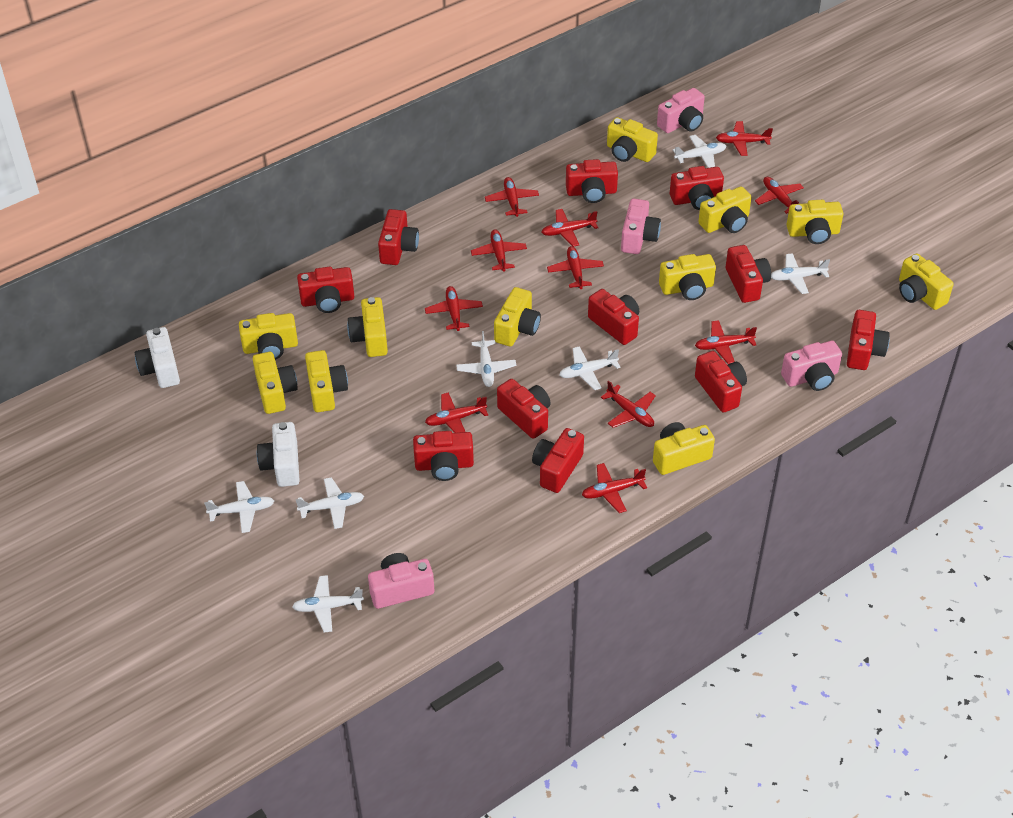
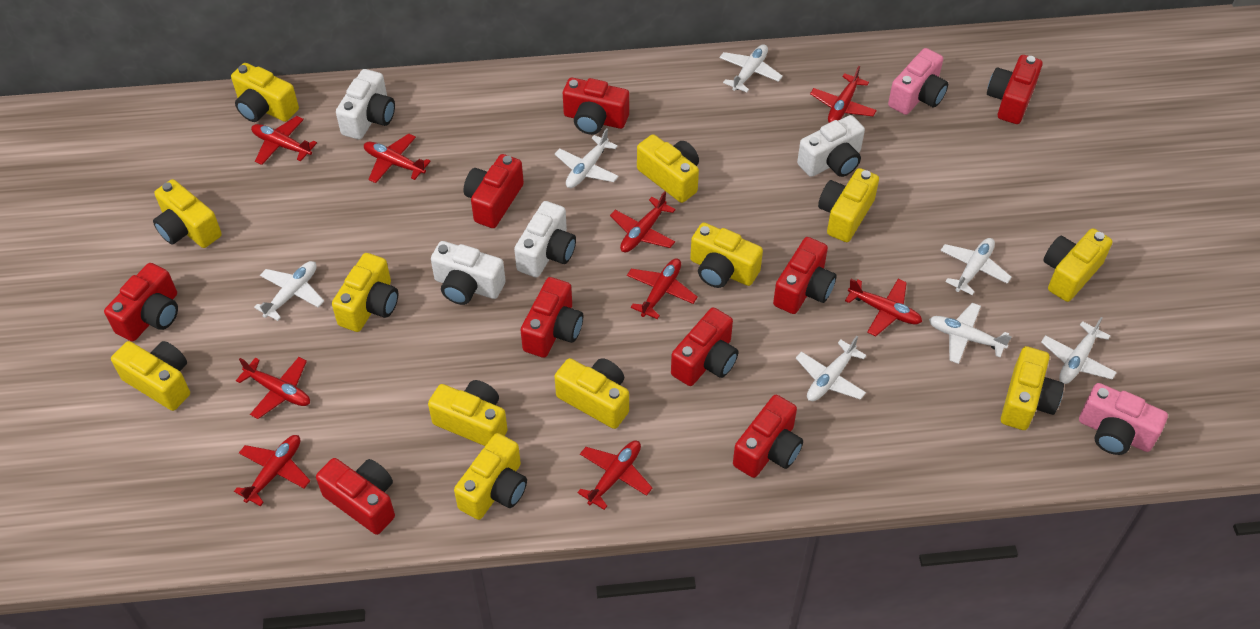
pink camera: 4 -> 2
red camera: 11 -> 9
red plane: 11 -> 9
white camera: 2 -> 4
yellow camera: 11 -> 12

